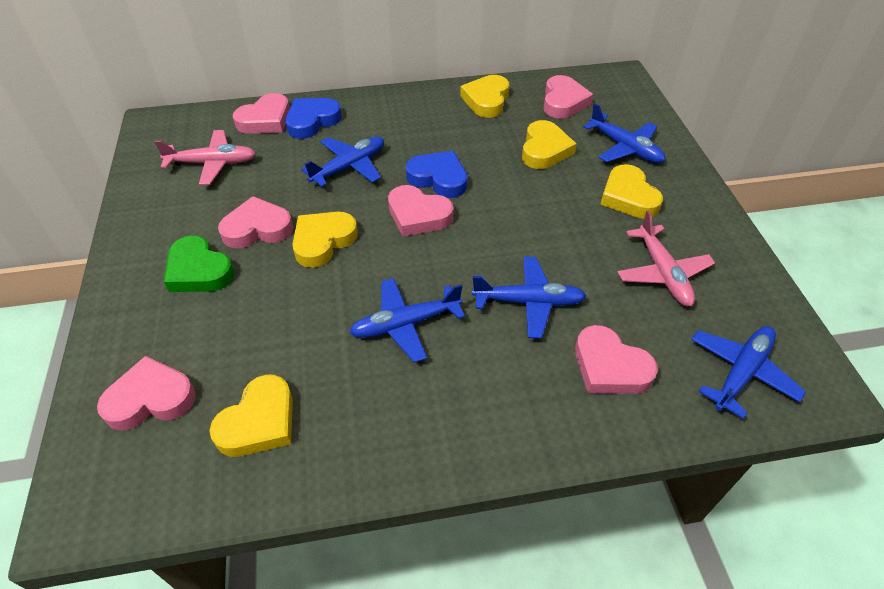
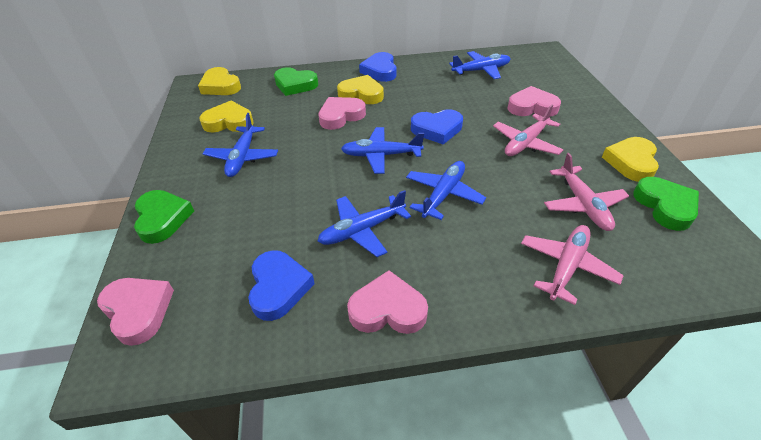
blue heart: 2 -> 3
green heart: 1 -> 3
pink heart: 6 -> 4
pink plane: 2 -> 3
yellow heart: 5 -> 4

